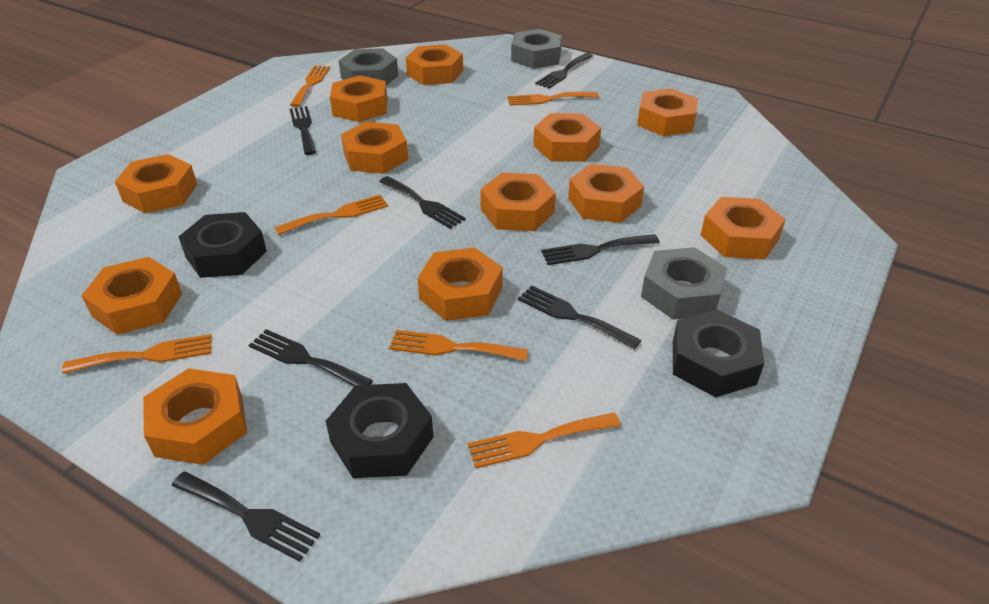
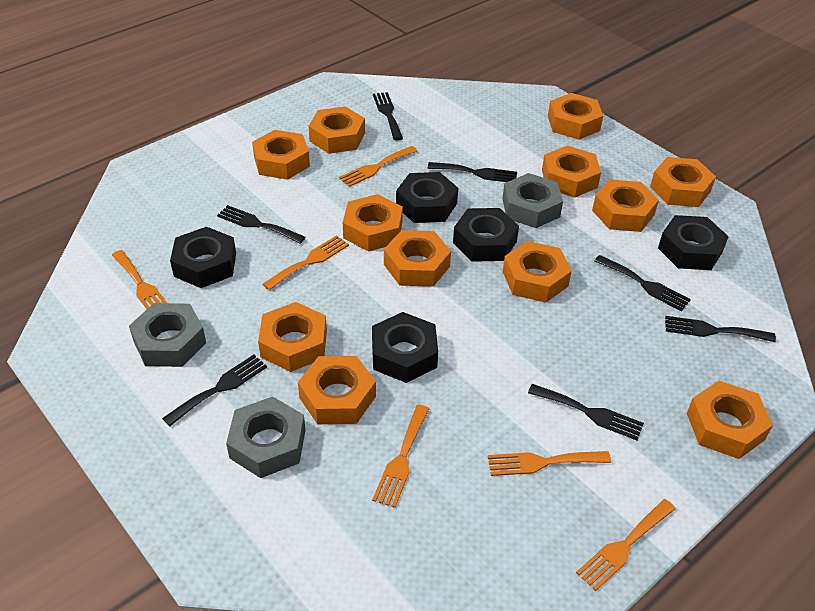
black nut: 3 -> 5

